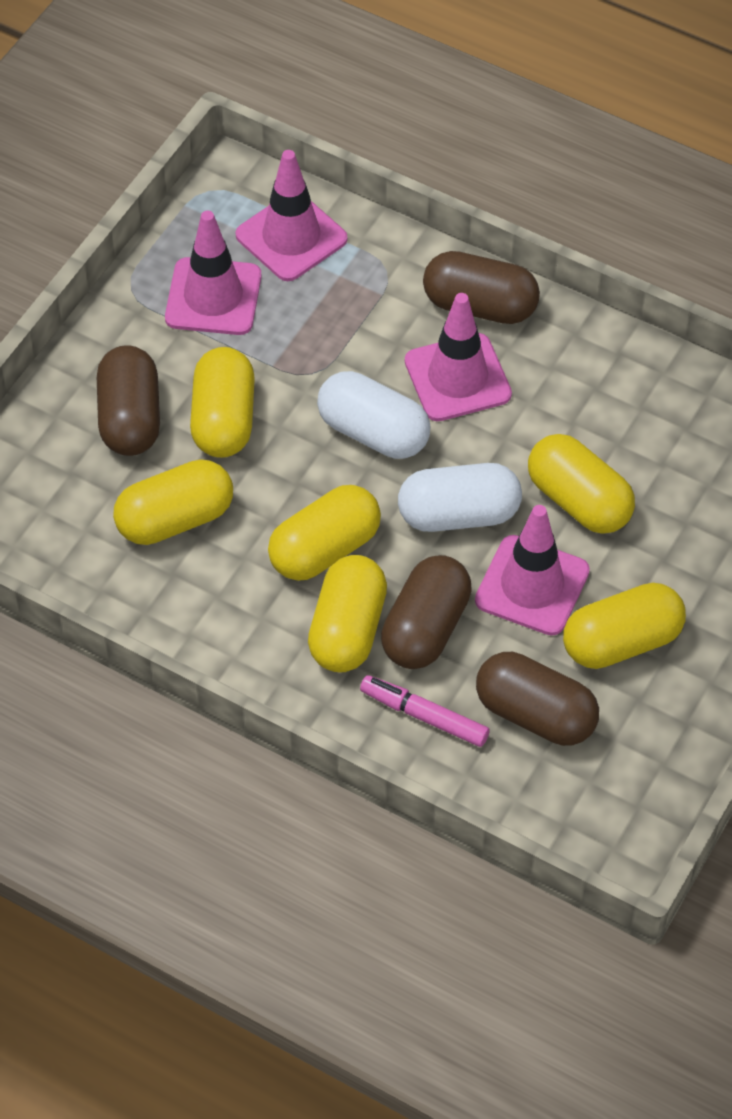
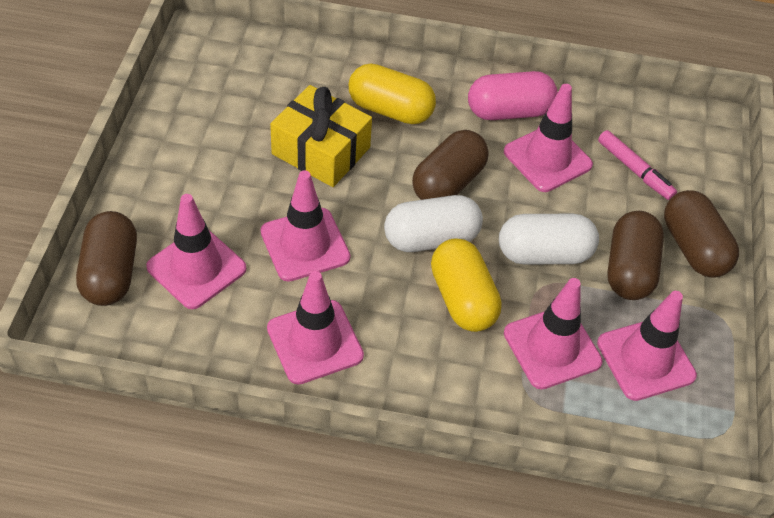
pink capsule: 0 -> 1
pink traffic cone: 4 -> 6
yellow capsule: 6 -> 2
yellow gift: 0 -> 1

